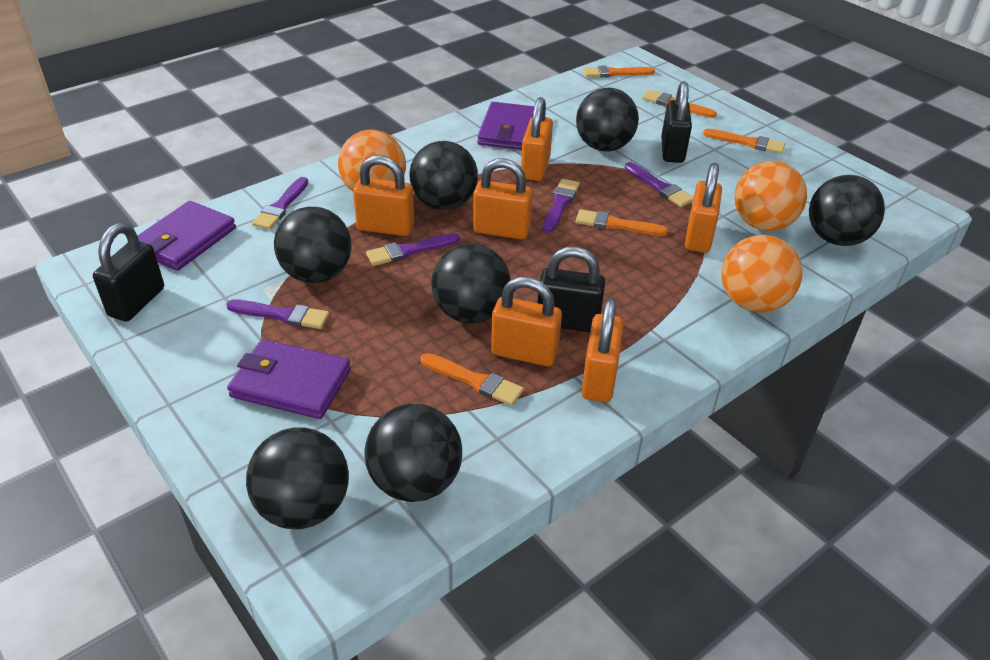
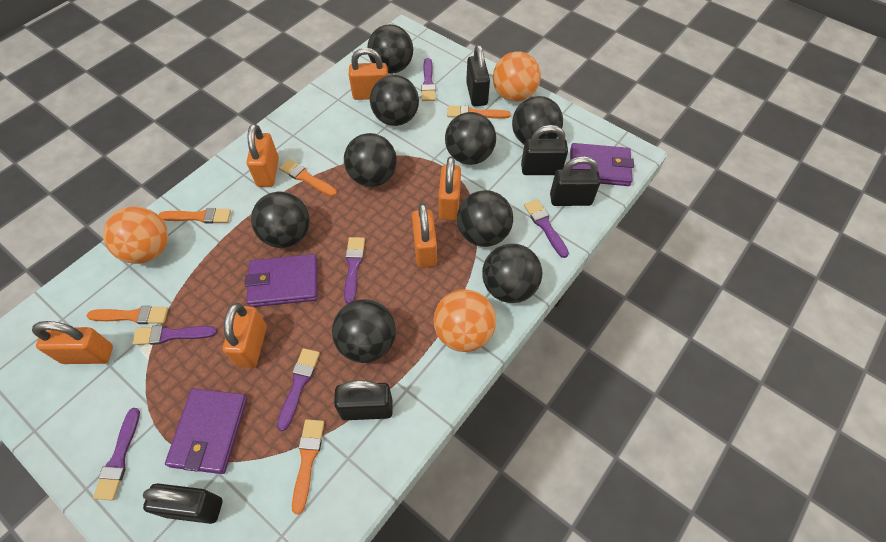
black ball: 7 -> 9
black padlock: 3 -> 5
purple brush: 5 -> 6

